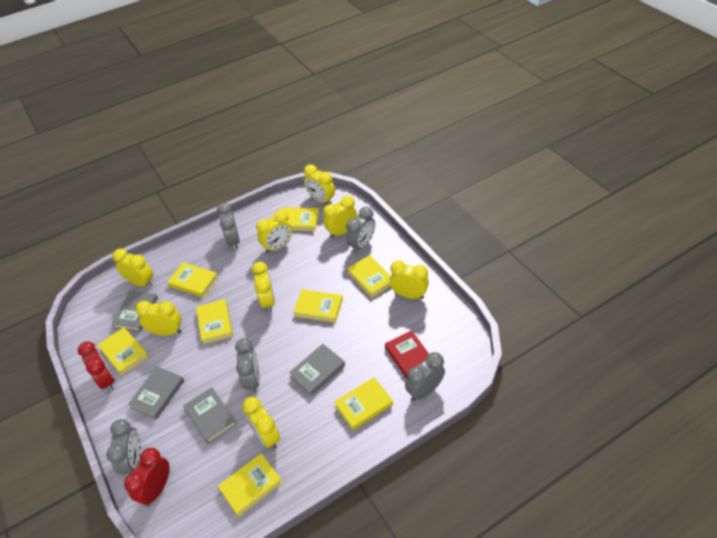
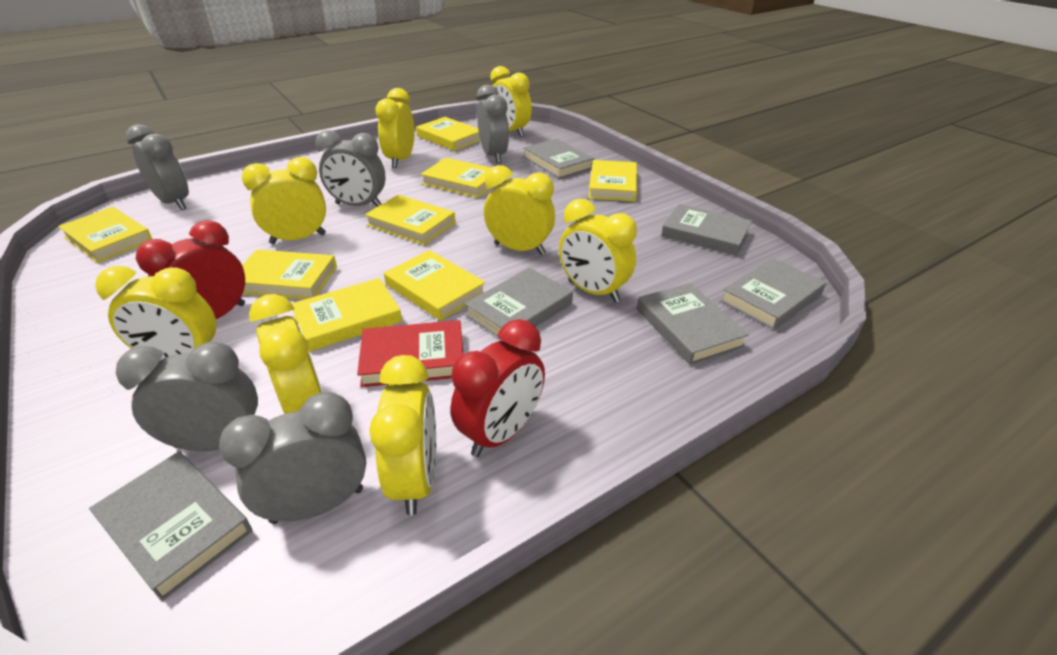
grey book: 4 -> 6

